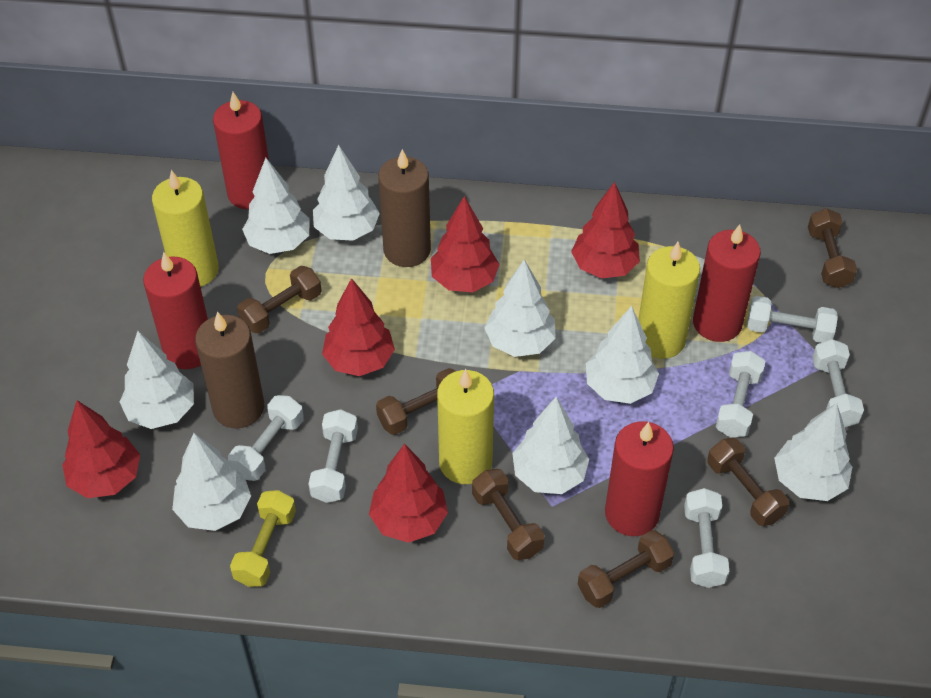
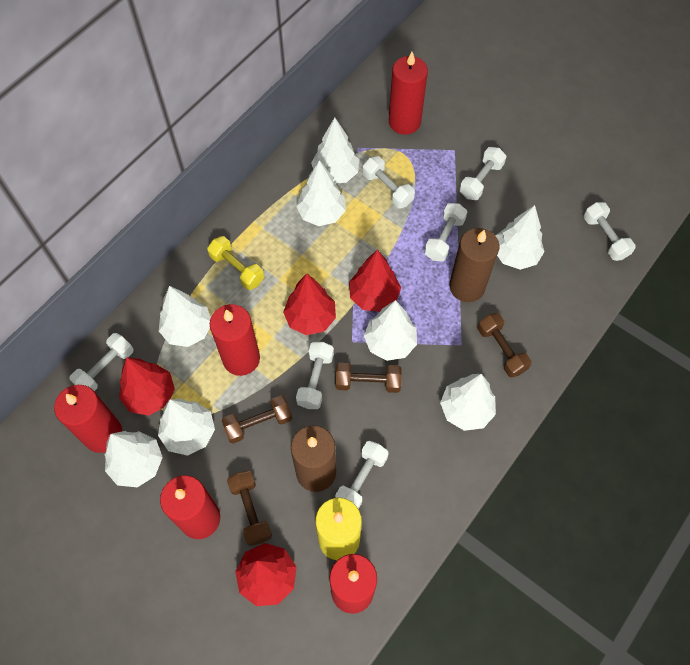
brown dumbbell: 6 -> 4
red candle: 4 -> 5
red tree: 5 -> 4
white dumbbell: 6 -> 7
yellow candle: 3 -> 1

